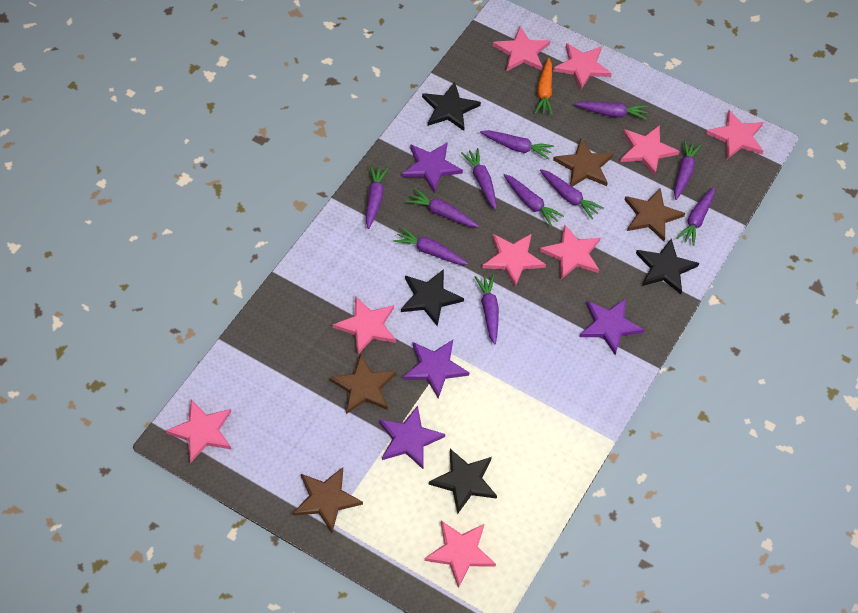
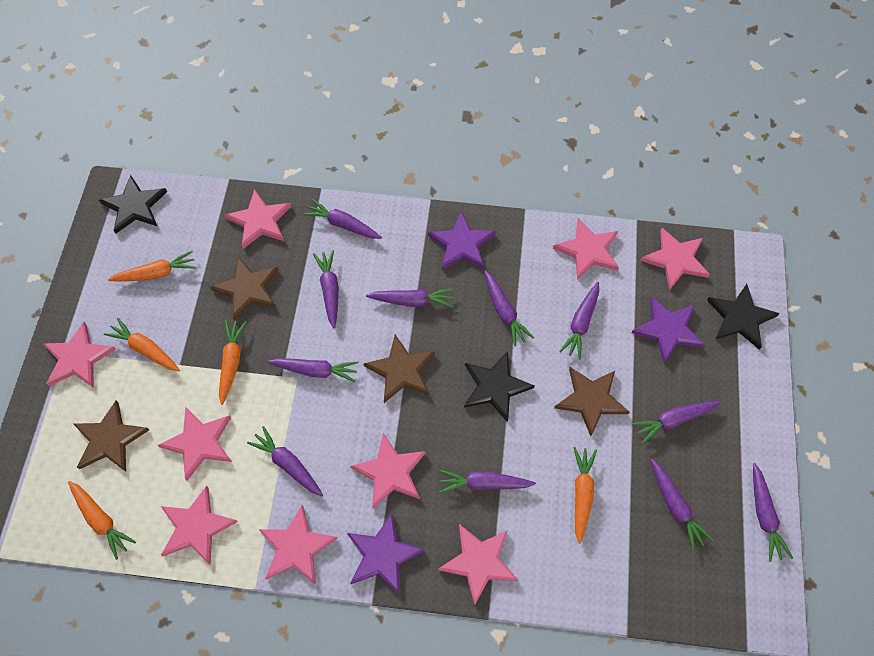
black star: 4 -> 3
orange carrot: 1 -> 5
purple star: 4 -> 3

